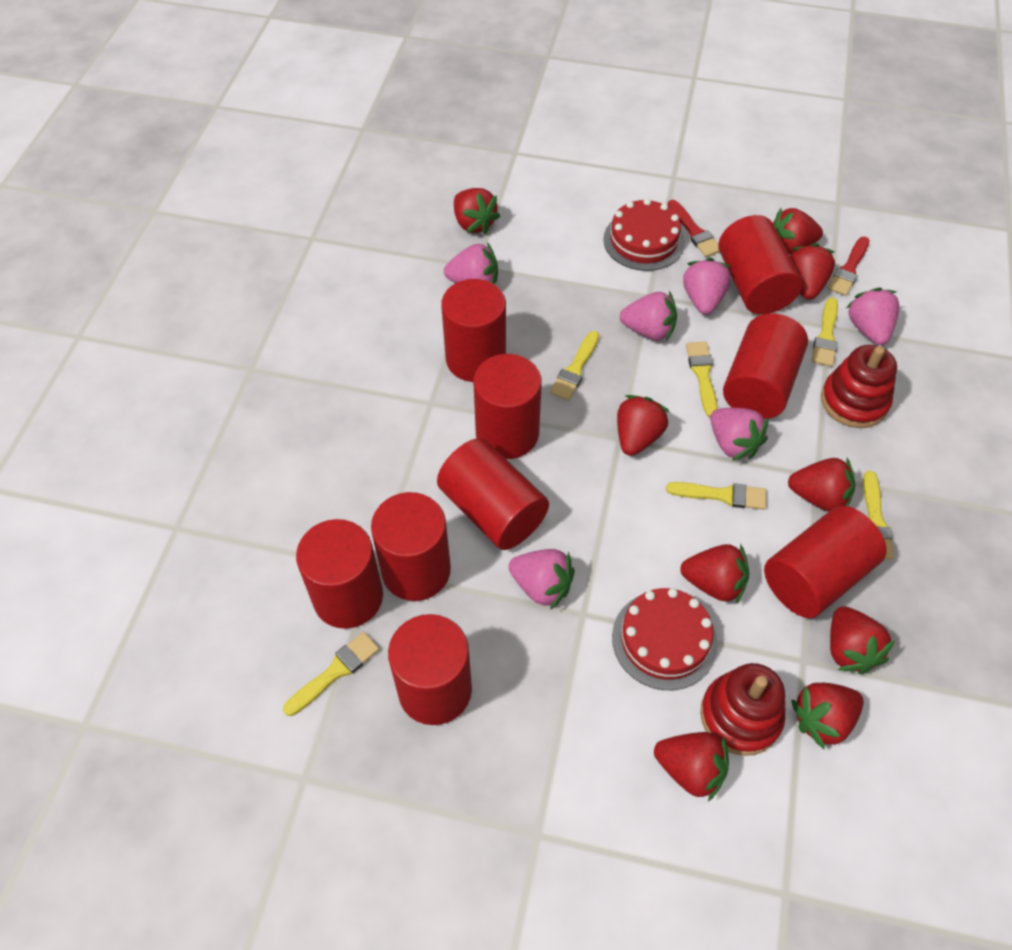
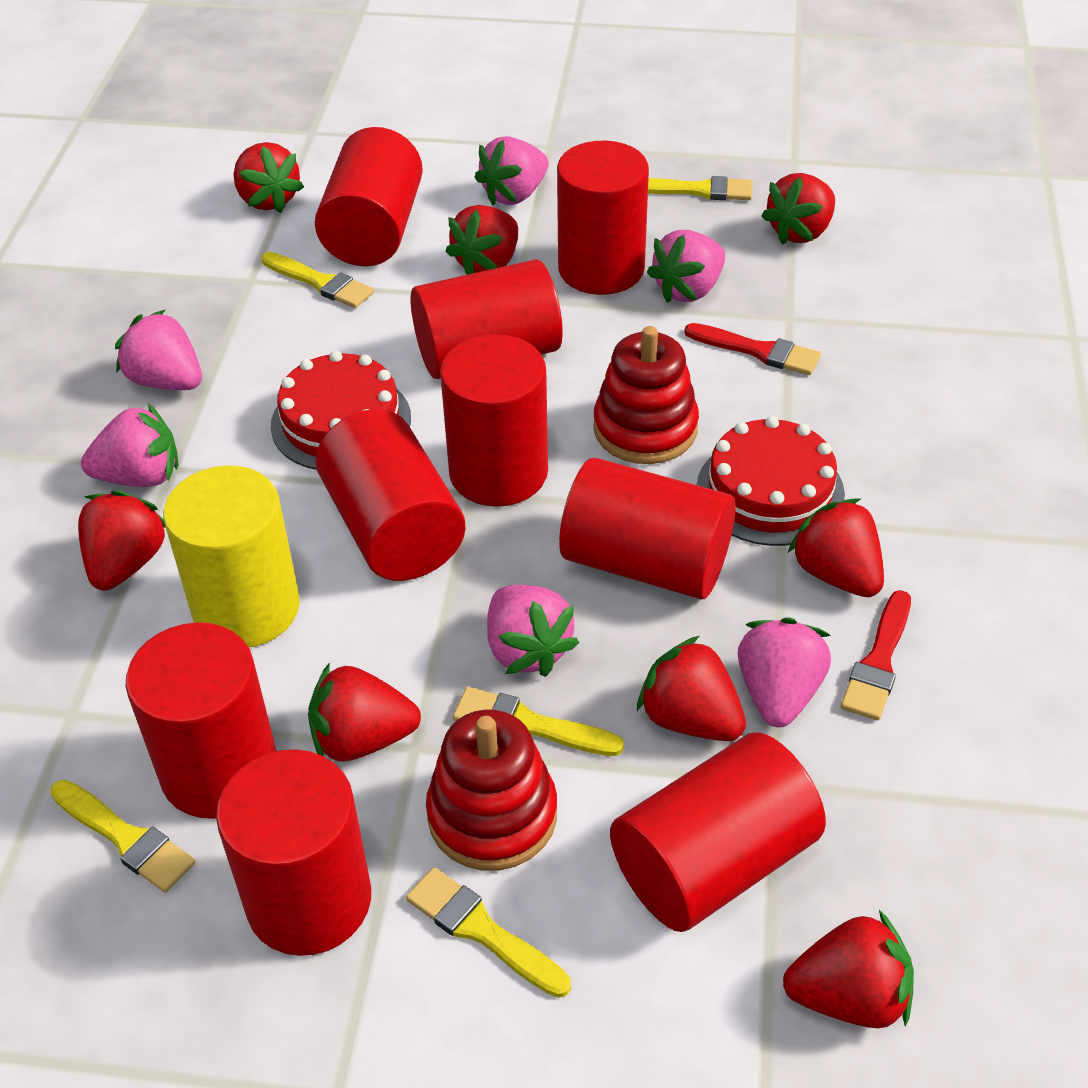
red strawberry: 9 -> 8
yellow brush: 6 -> 5
yellow cylinder: 0 -> 1

